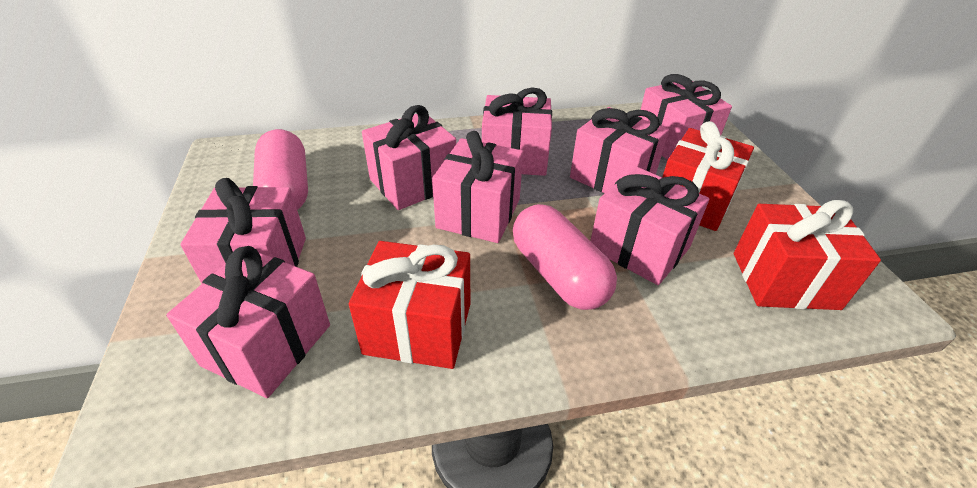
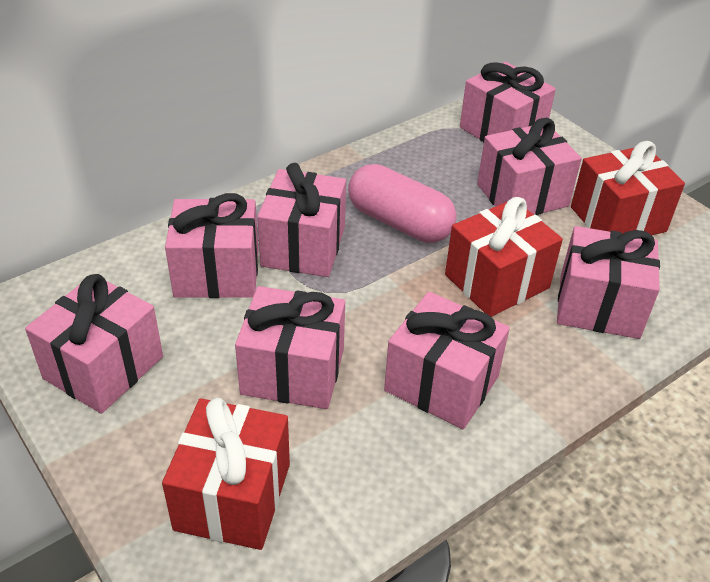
pink capsule: 2 -> 1

